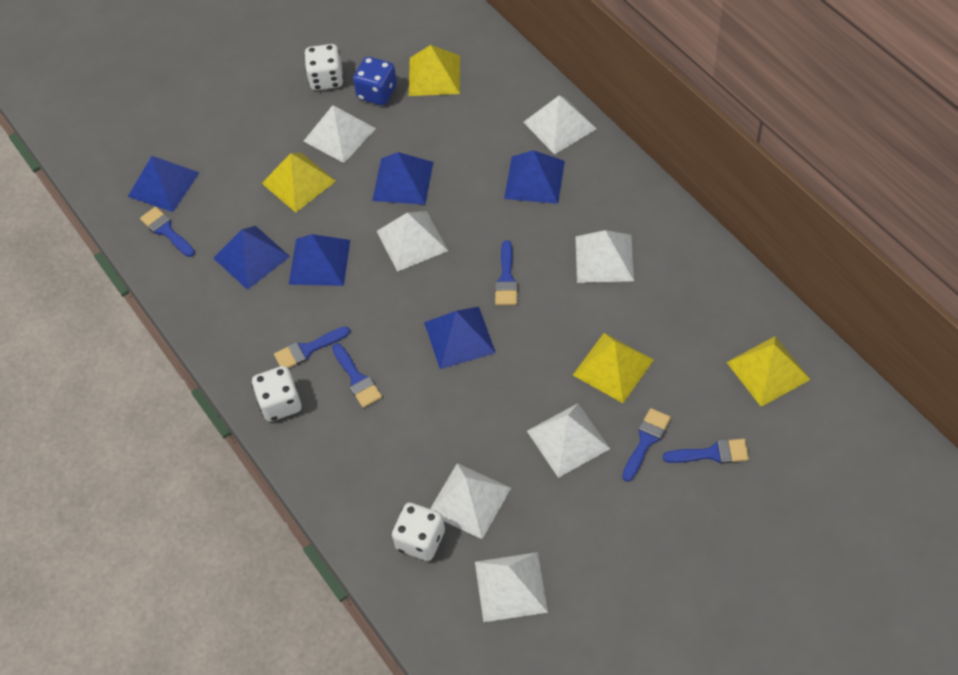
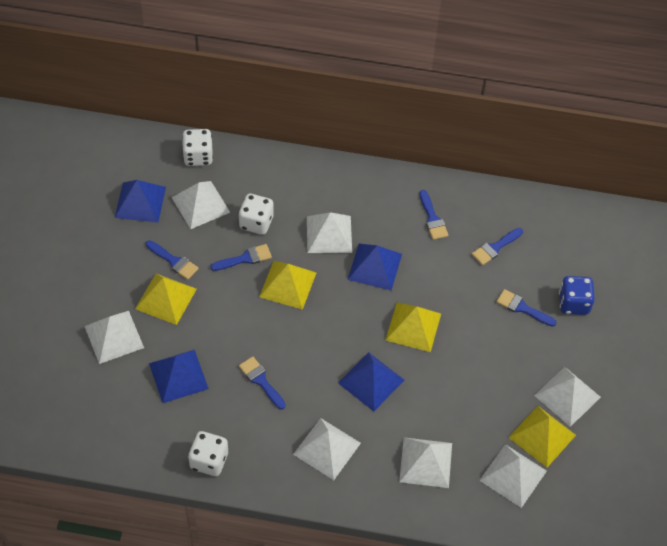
blue pyramid: 6 -> 4

